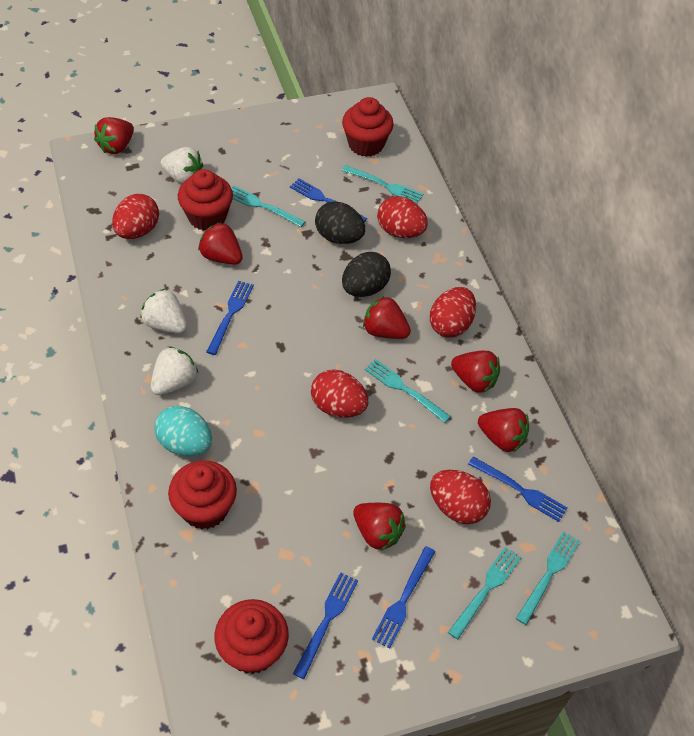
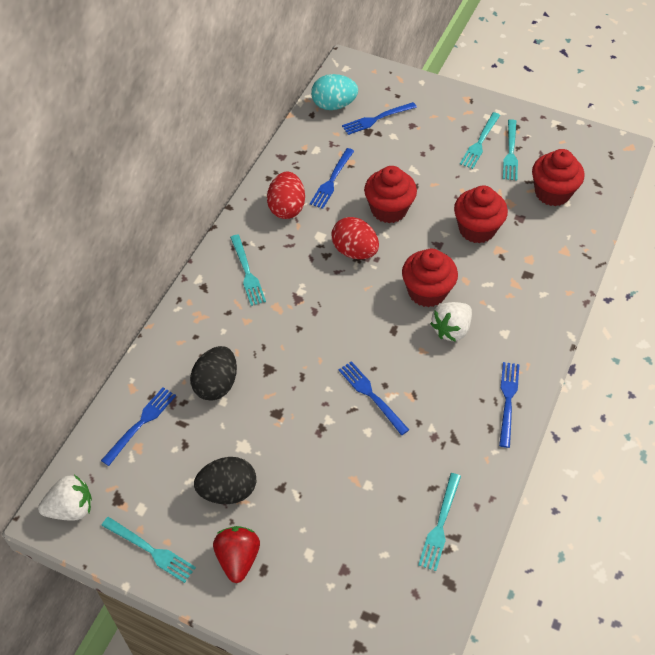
red egg: 5 -> 2
red strawberry: 6 -> 1
white strawberry: 3 -> 2

